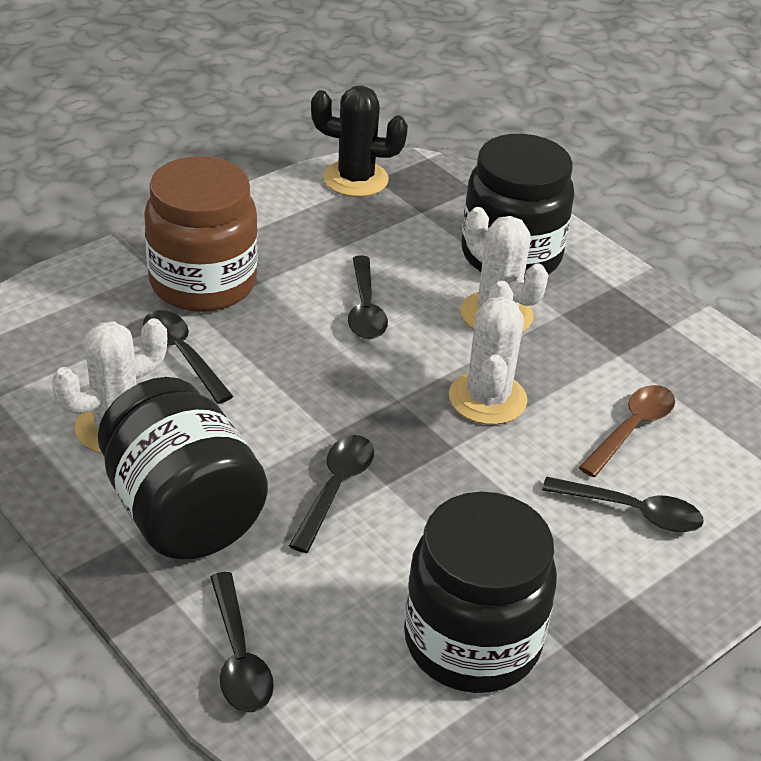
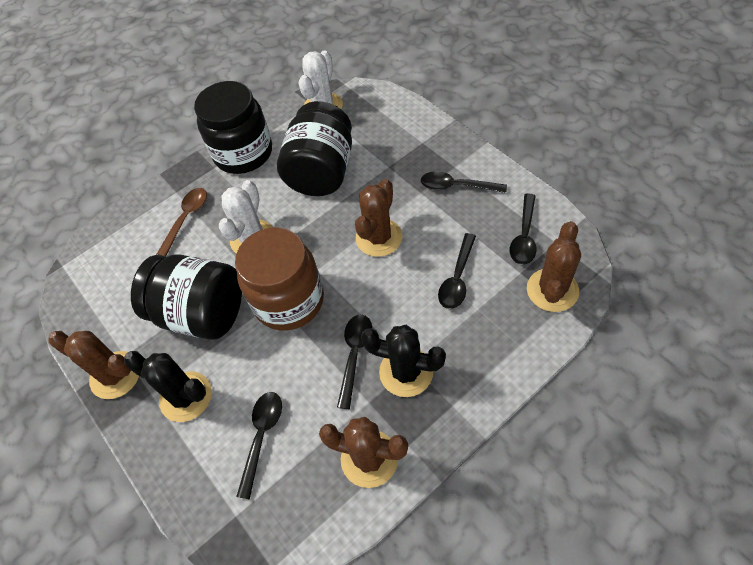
black cactus: 1 -> 2
brown cactus: 0 -> 4
white cactus: 3 -> 2

